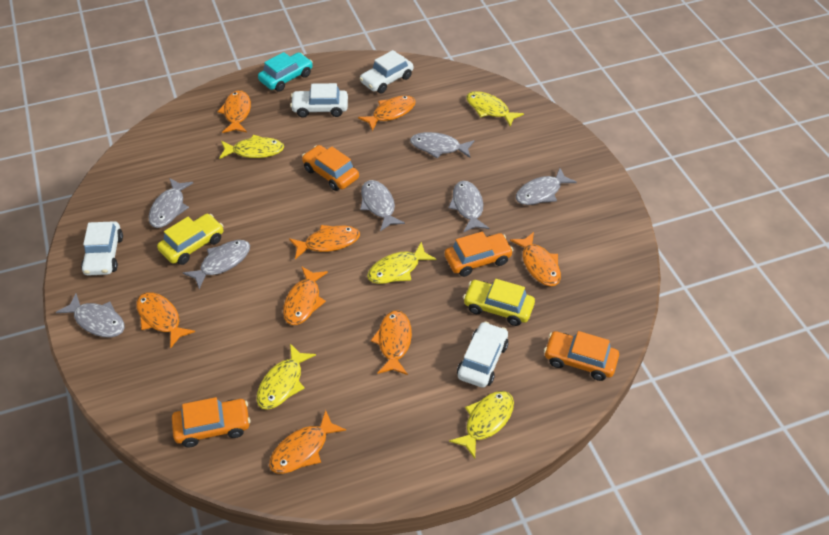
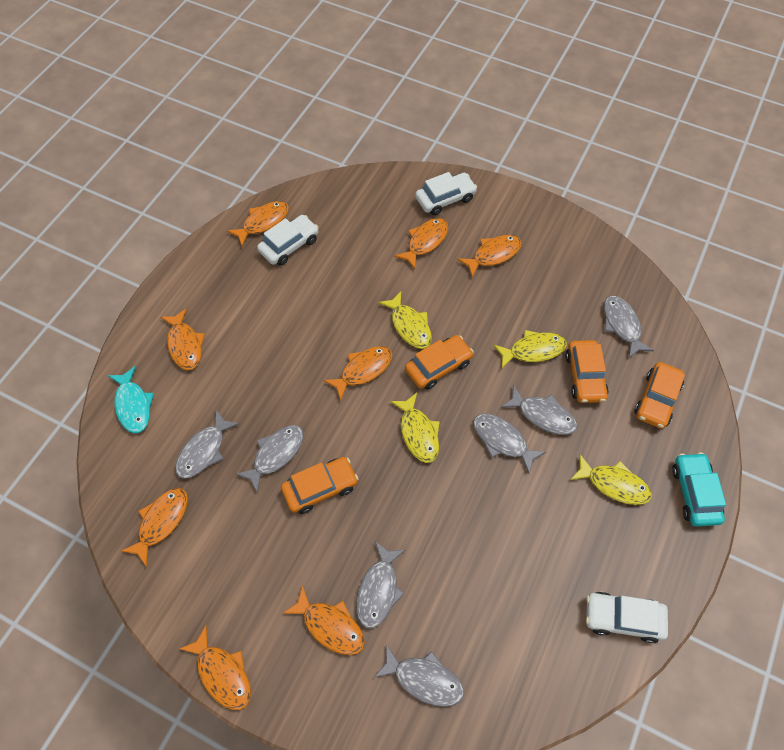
turquoise fish: 0 -> 1
white car: 4 -> 3
yellow car: 2 -> 0
yellow fish: 5 -> 4

